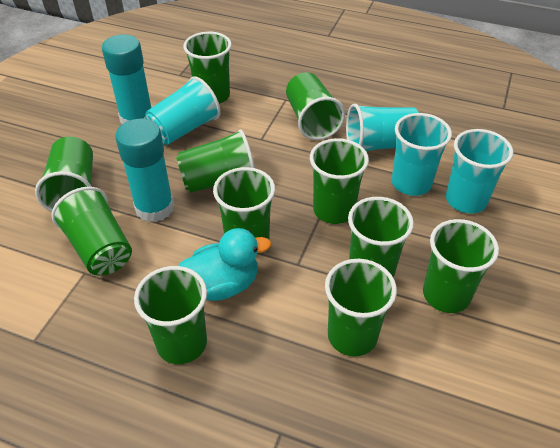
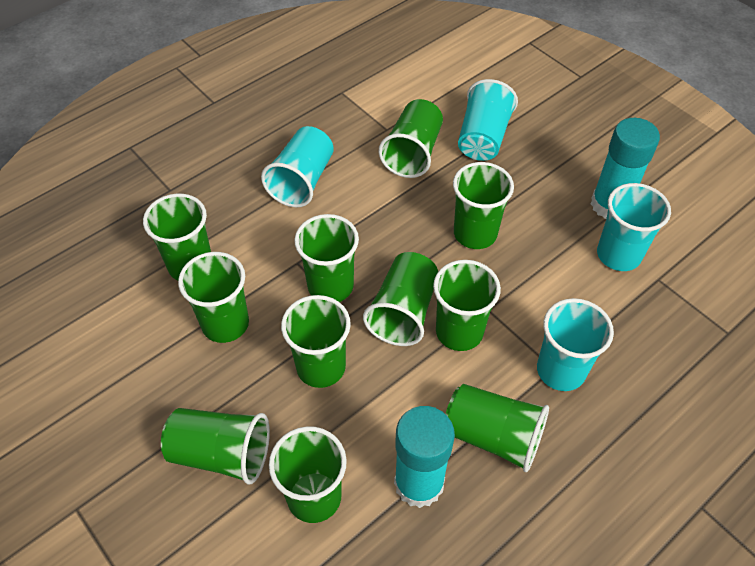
turquoise duck: 1 -> 0

